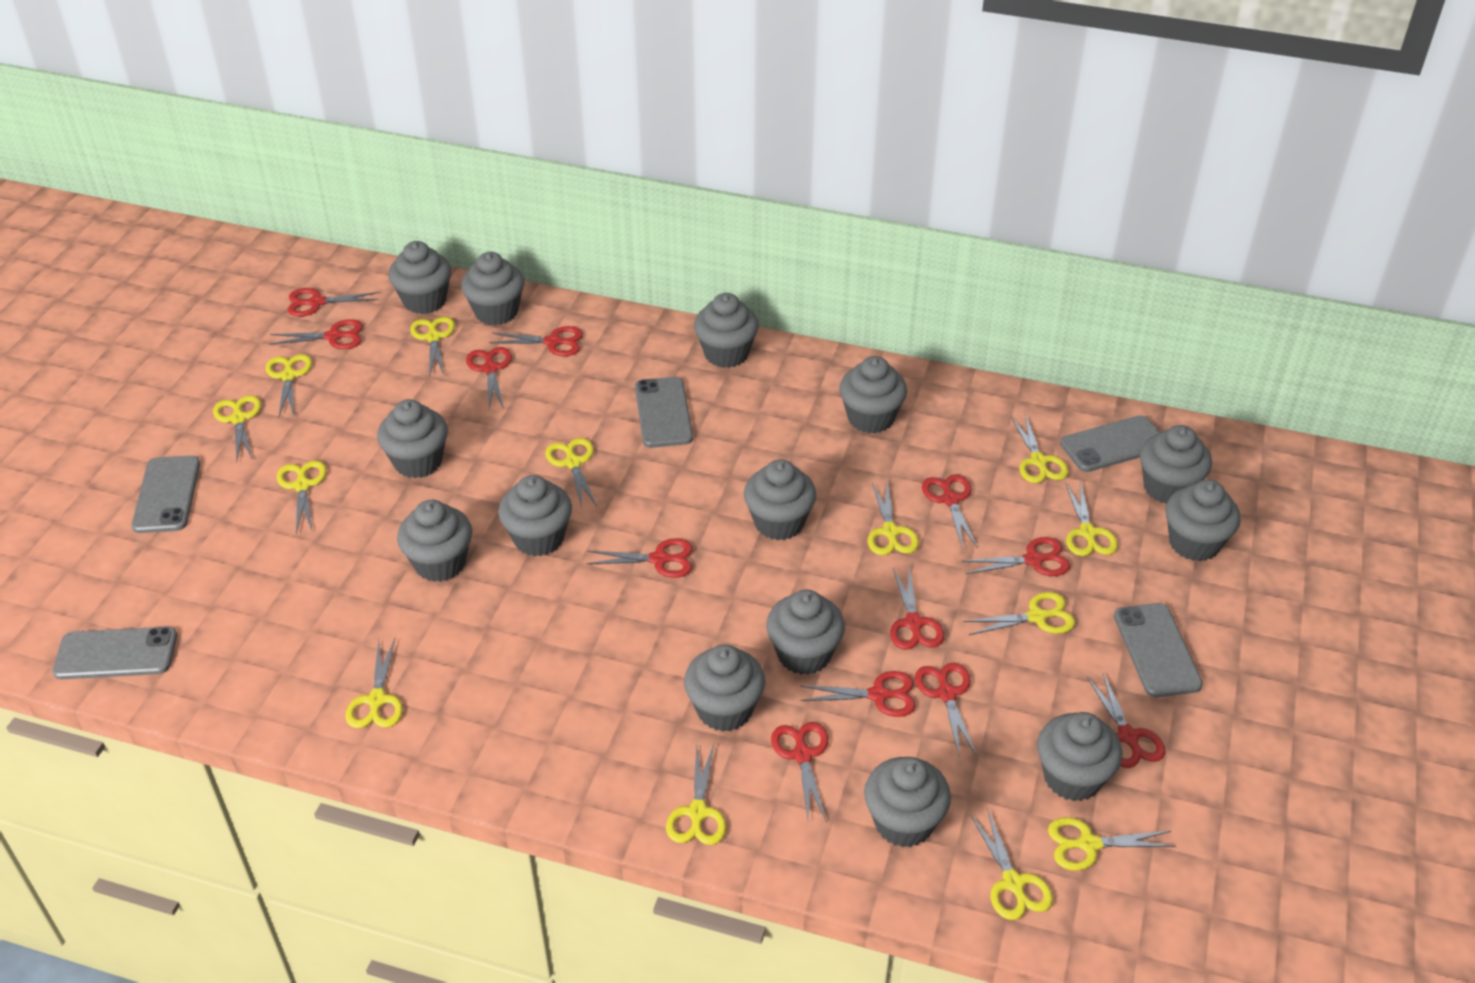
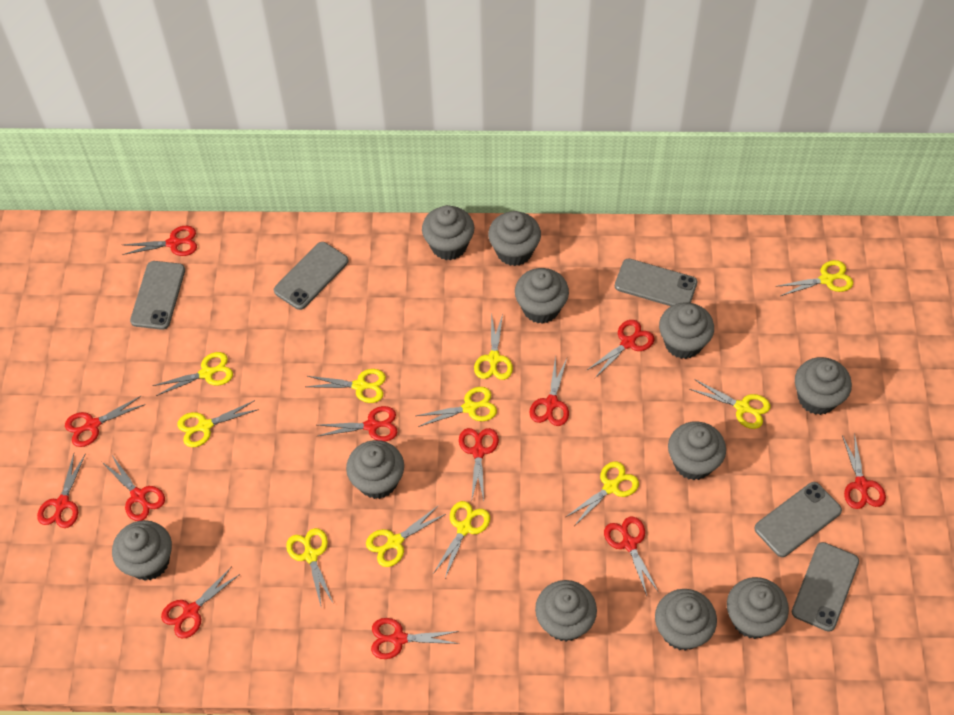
grey cupcake: 14 -> 11
yellow scissors: 13 -> 11

